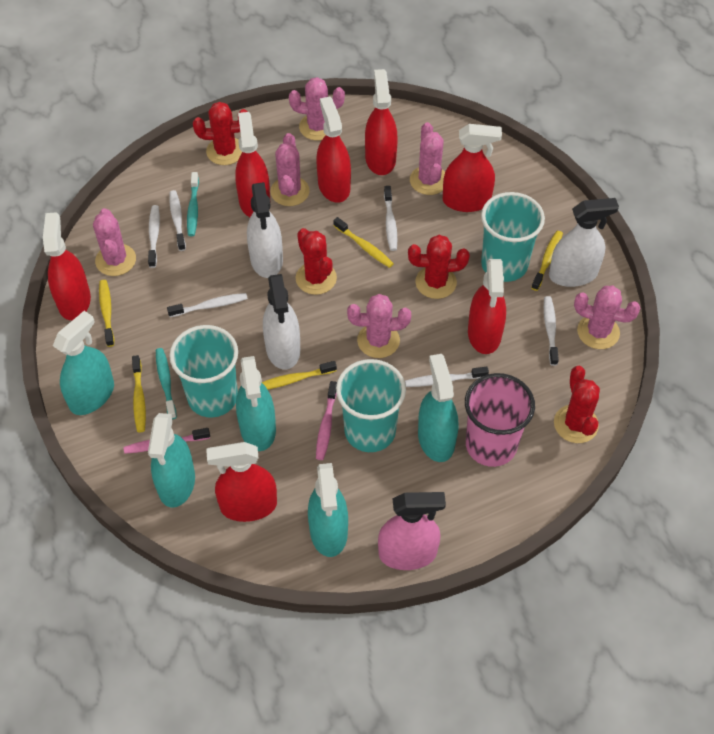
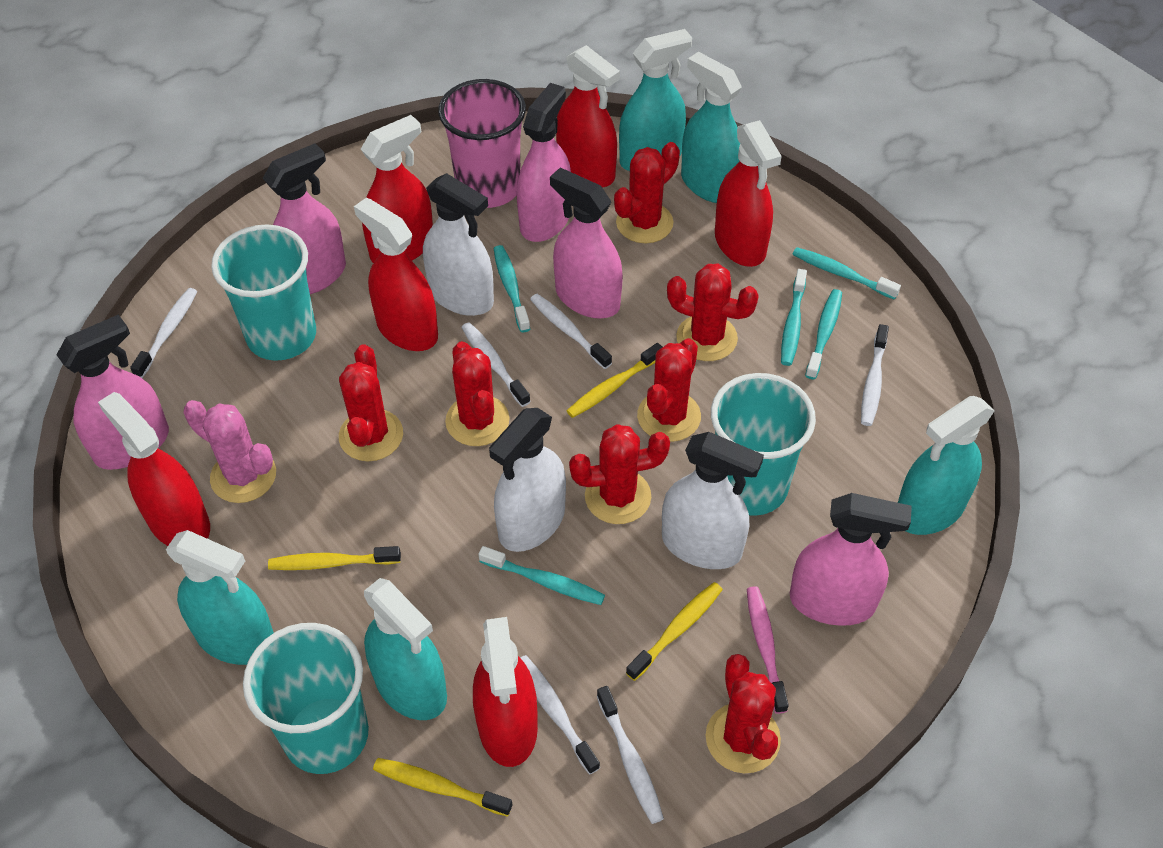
pink cactus: 6 -> 1
pink spray bottle: 1 -> 5
pink toothbrush: 2 -> 1
red cactus: 4 -> 7
red spray bottle: 7 -> 6
turquoise toothbrush: 2 -> 5
yellow toothbrush: 5 -> 4

